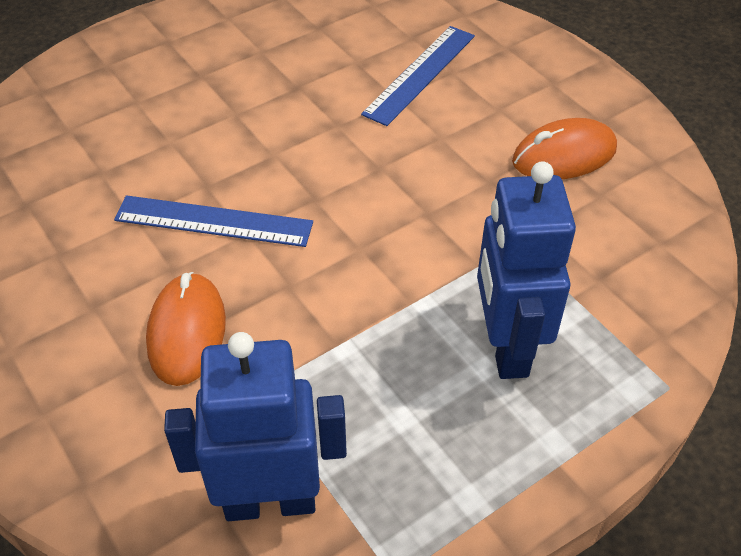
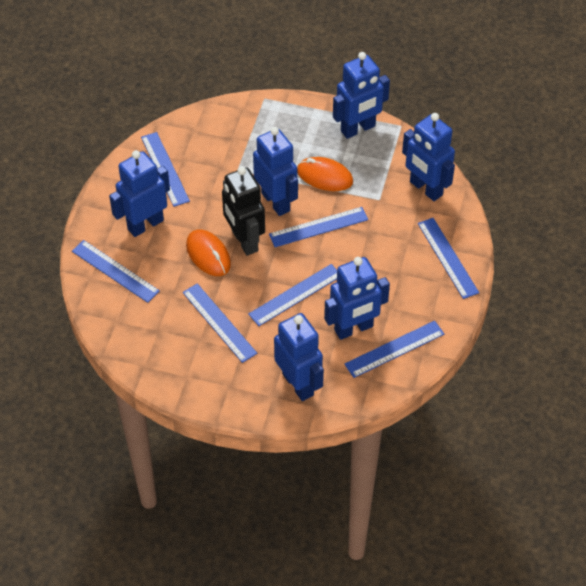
black robot: 0 -> 1
blue robot: 2 -> 6
blue ruler: 2 -> 7

